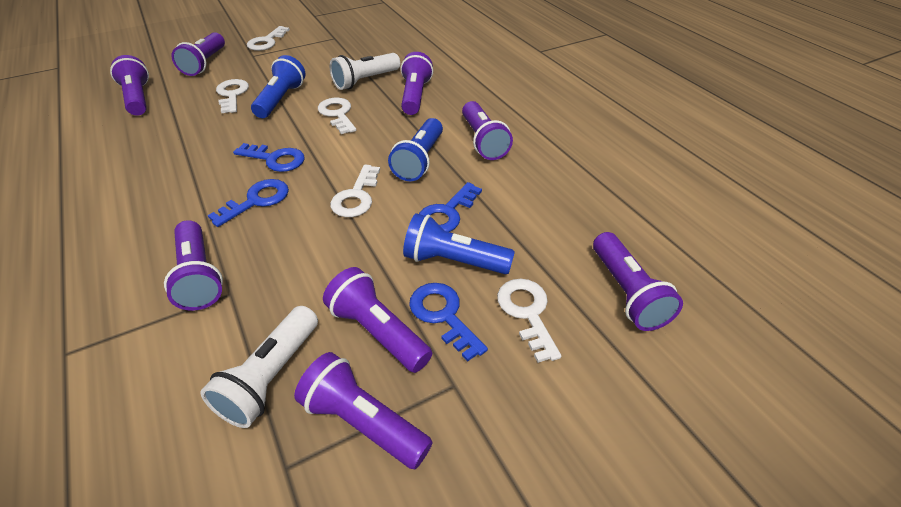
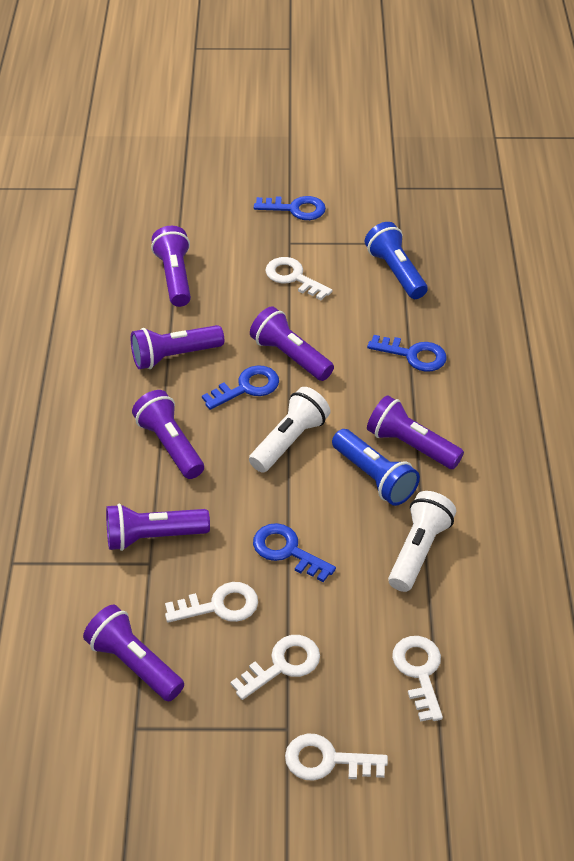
blue flashlight: 3 -> 2
purple flashlight: 8 -> 7

